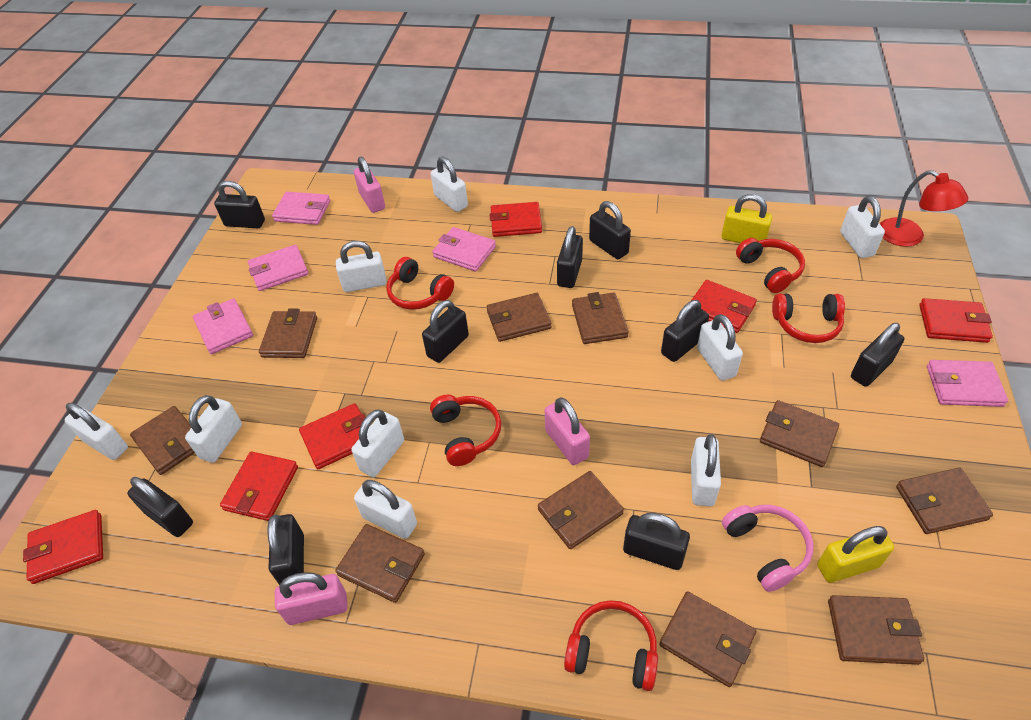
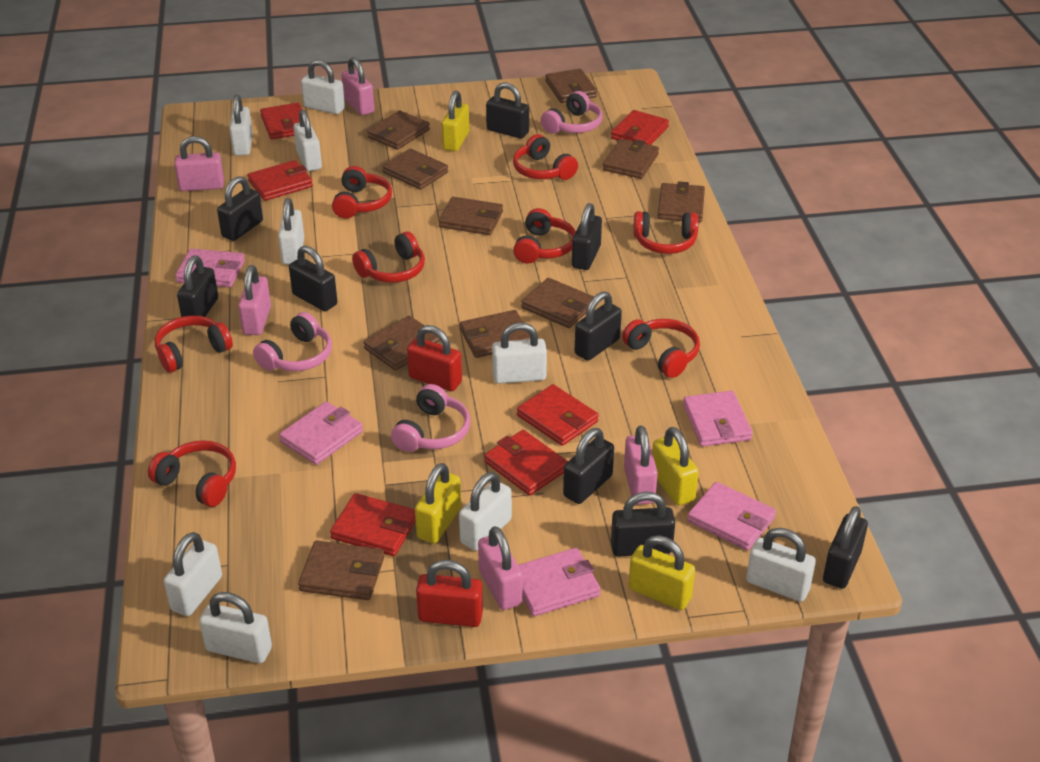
pink headphones: 1 -> 3
pink padlock: 3 -> 5
red headphones: 5 -> 8
red lamp: 1 -> 0
red padlock: 0 -> 2
yellow padlock: 2 -> 4

